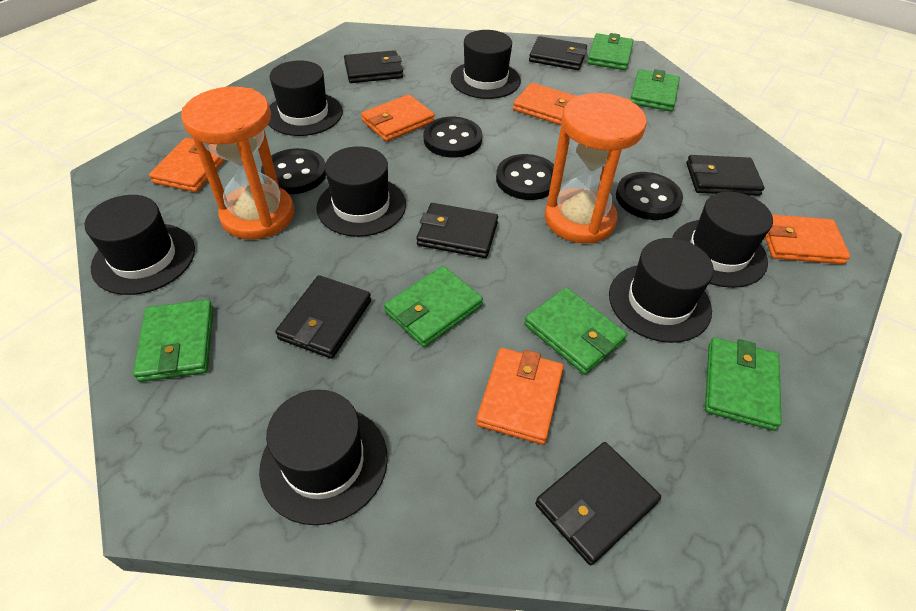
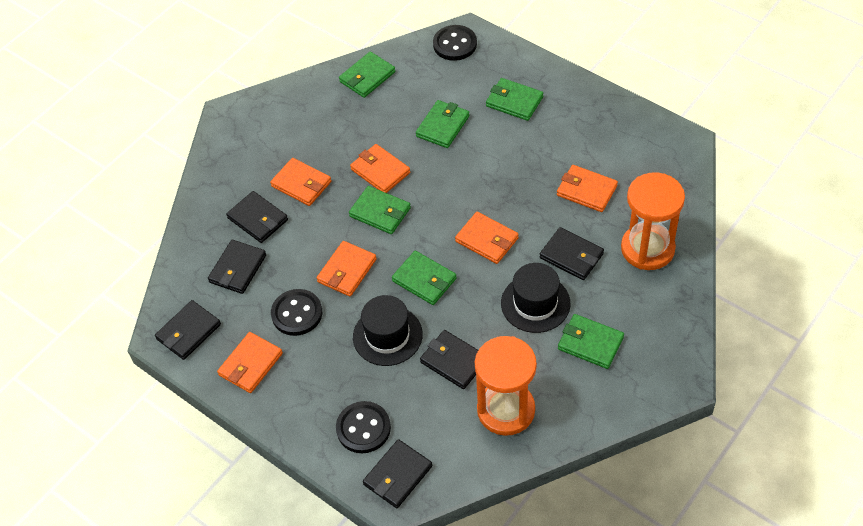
black button: 4 -> 3
black hat: 7 -> 2
orange wallet: 5 -> 6

